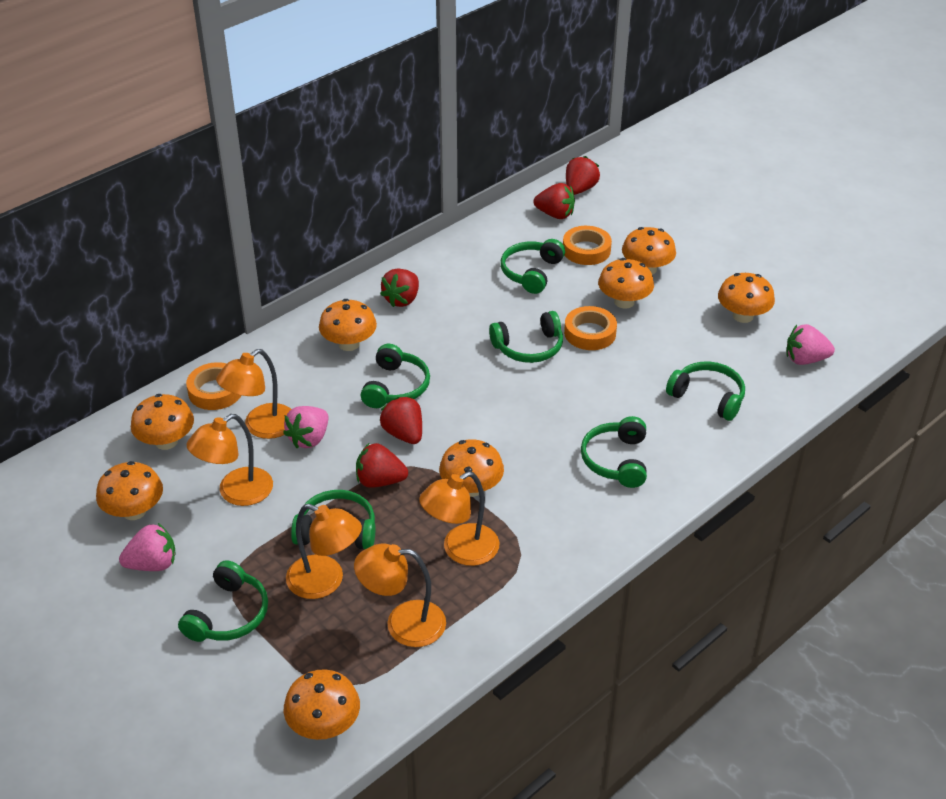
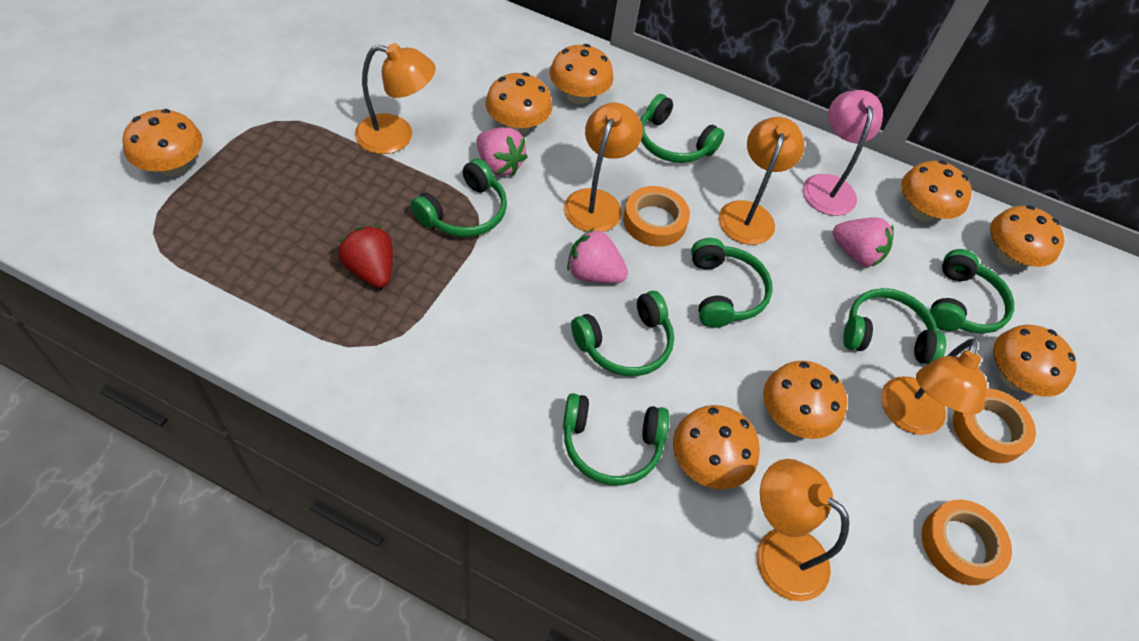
pink lamp: 0 -> 1
red strawberry: 5 -> 1

